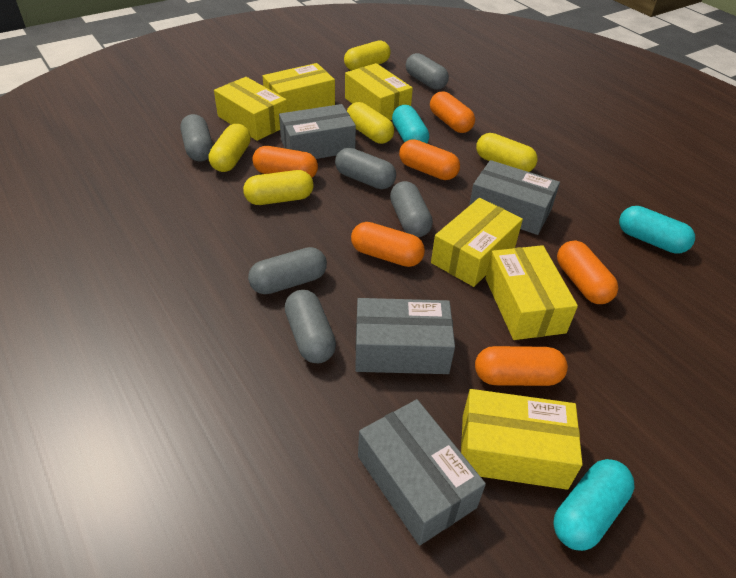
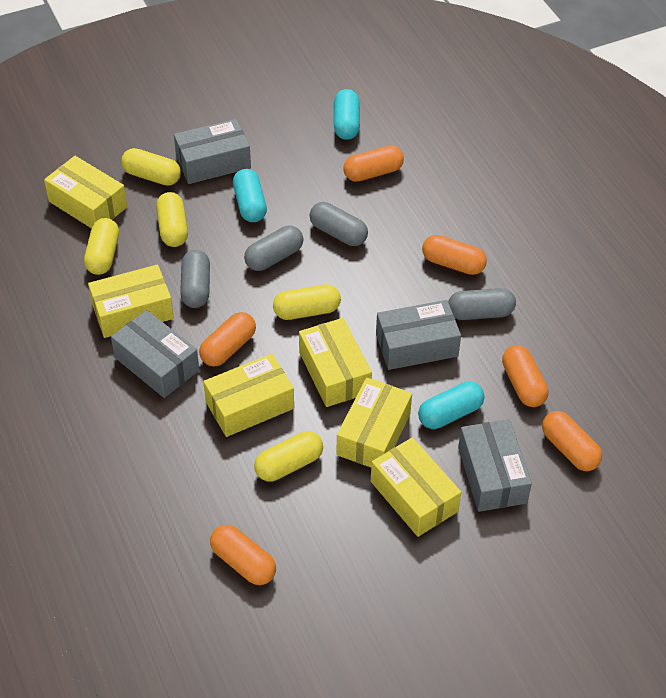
grey capsule: 6 -> 4

